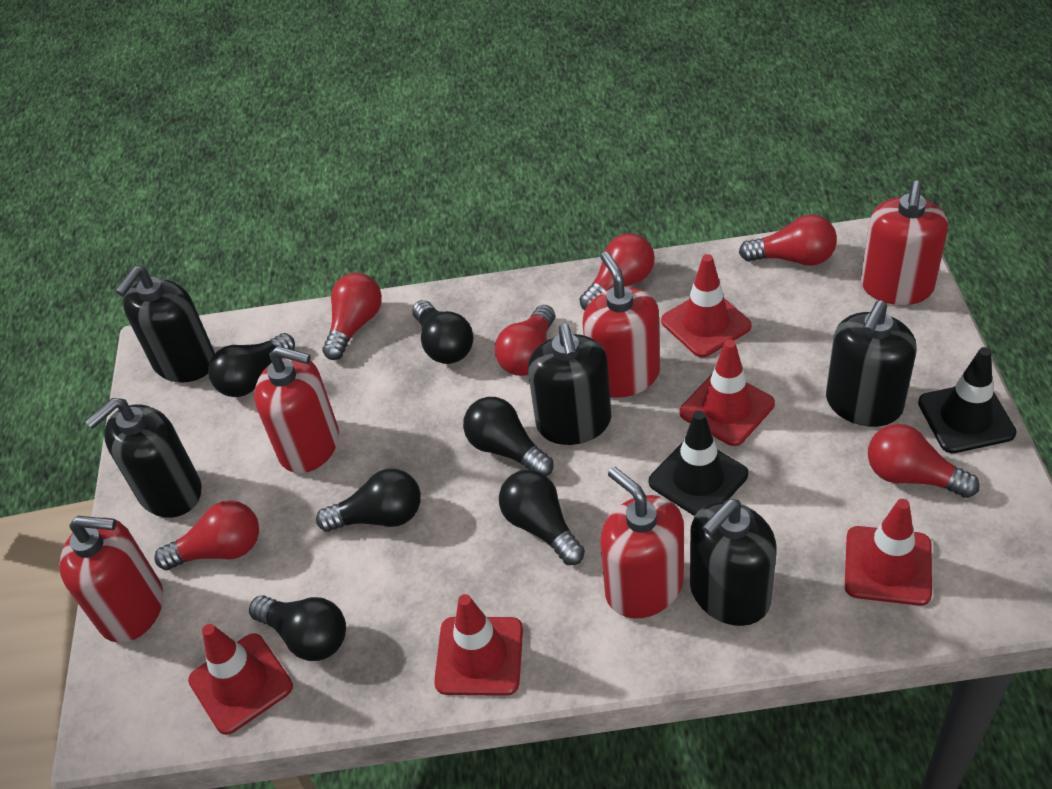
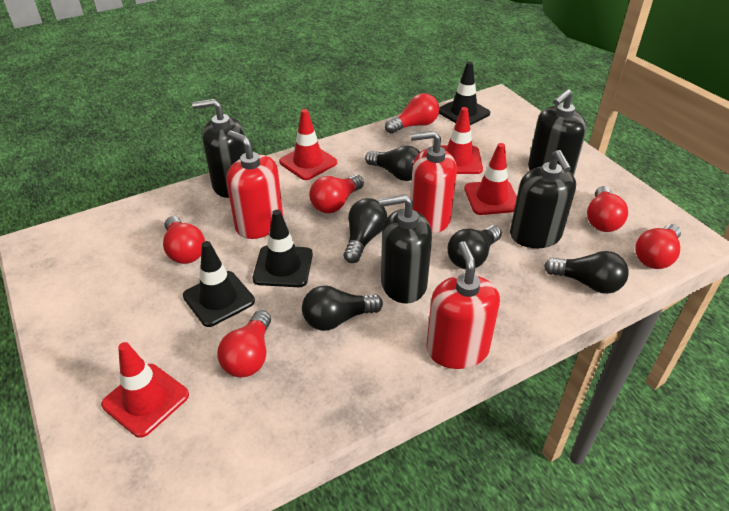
black light bulb: 6 -> 5
black soap dispenser: 5 -> 4
black traffic cone: 2 -> 3
red soap dispenser: 5 -> 3
red traffic cone: 5 -> 4

